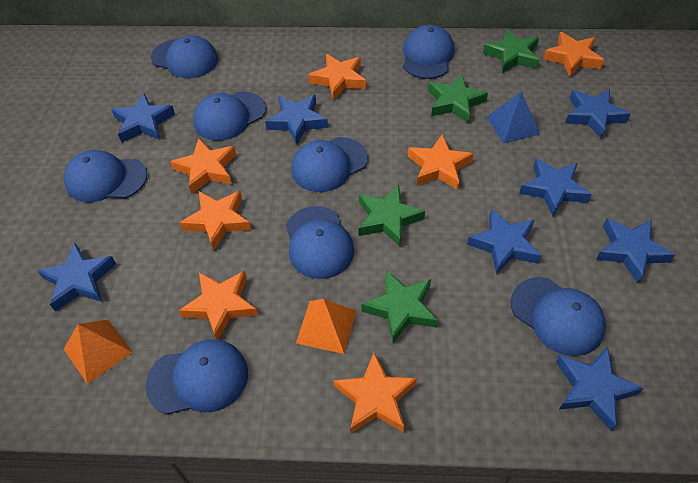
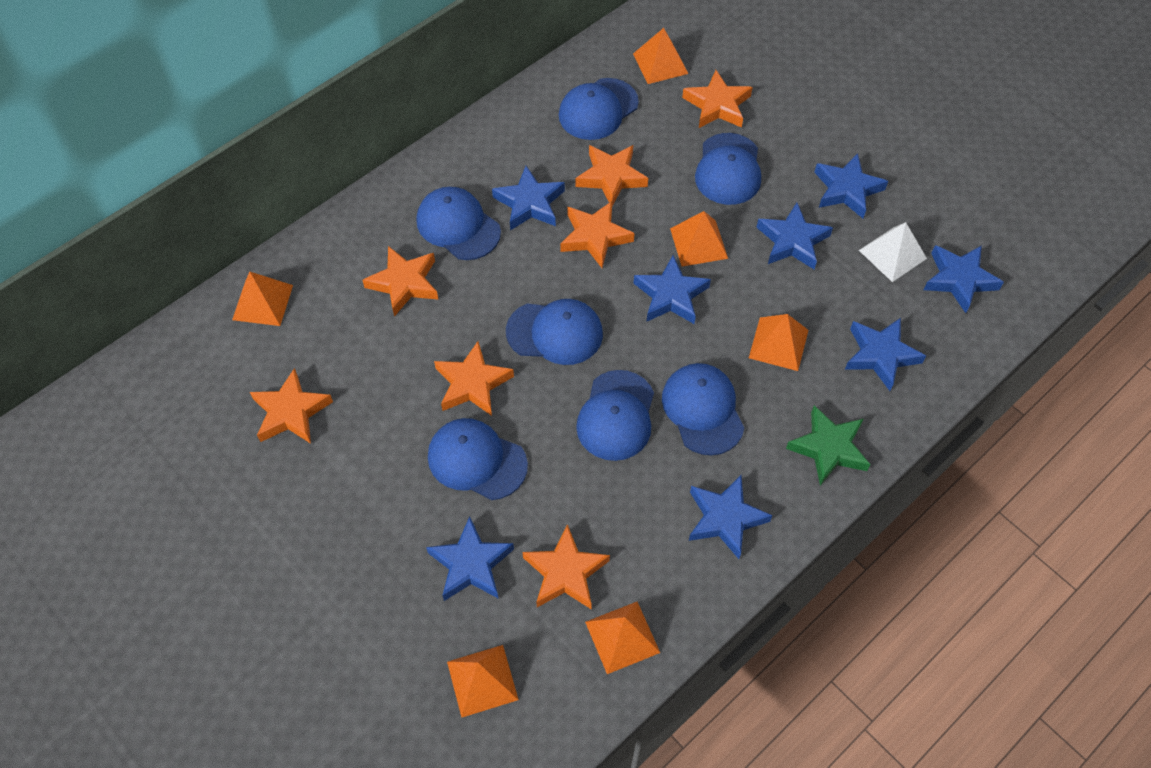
blue cap: 8 -> 7
blue pyramid: 1 -> 0
green star: 4 -> 1
orange pyramid: 2 -> 6
white pyramid: 0 -> 1

